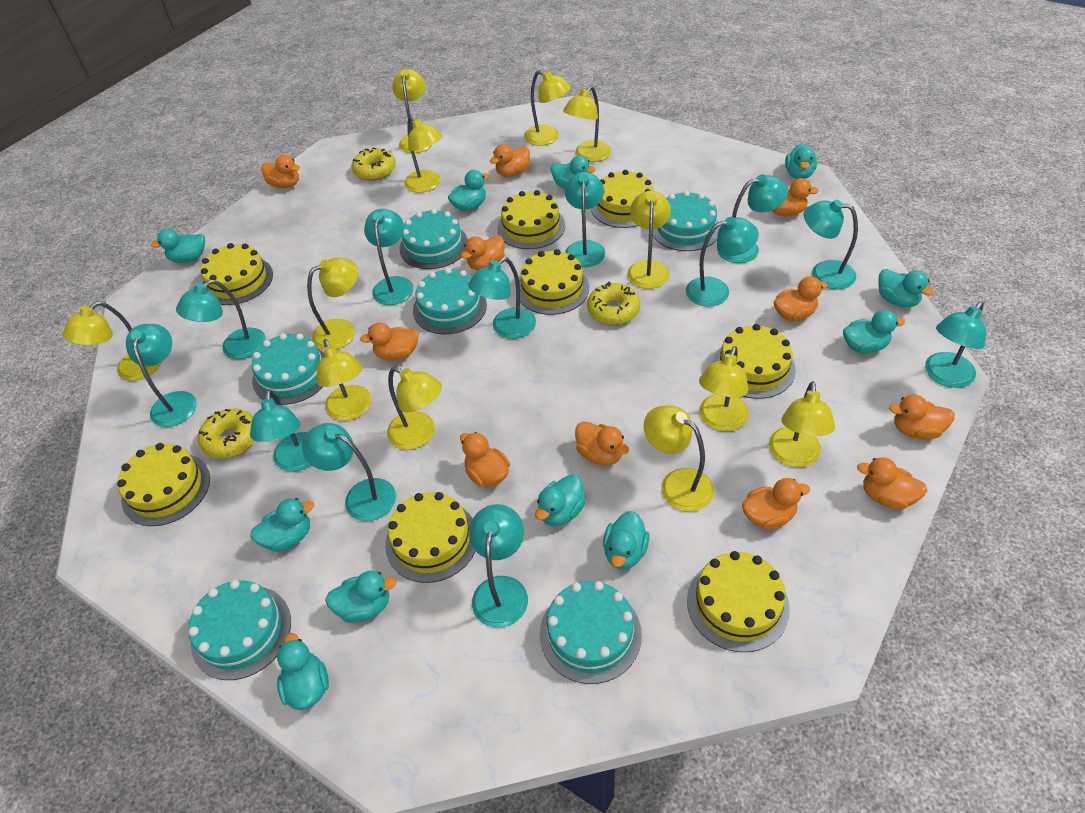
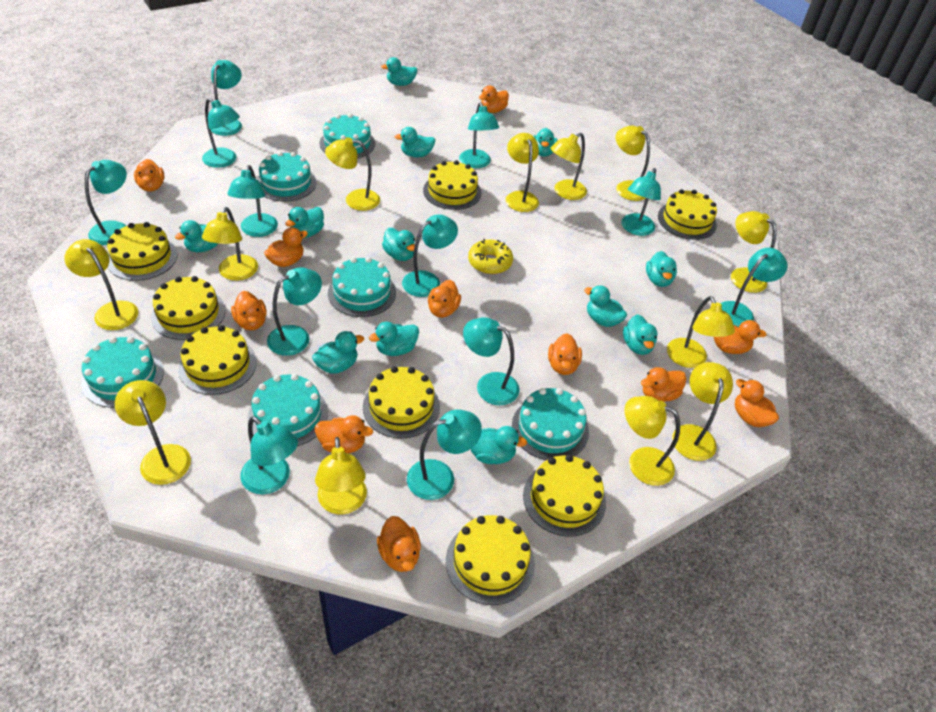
turquoise duck: 11 -> 12
yellow donut: 3 -> 1

